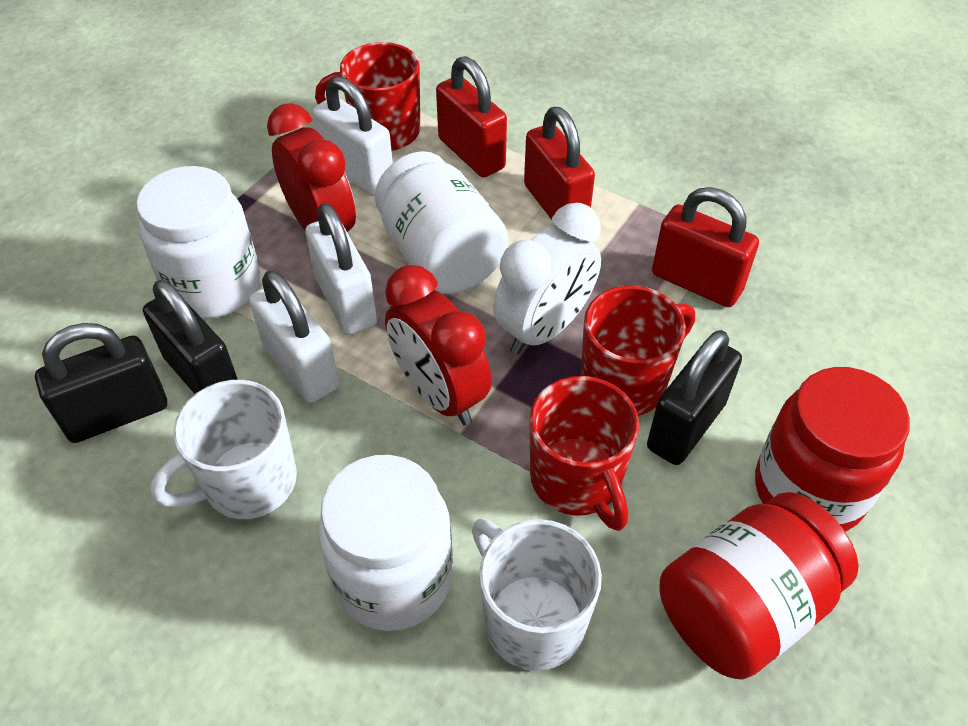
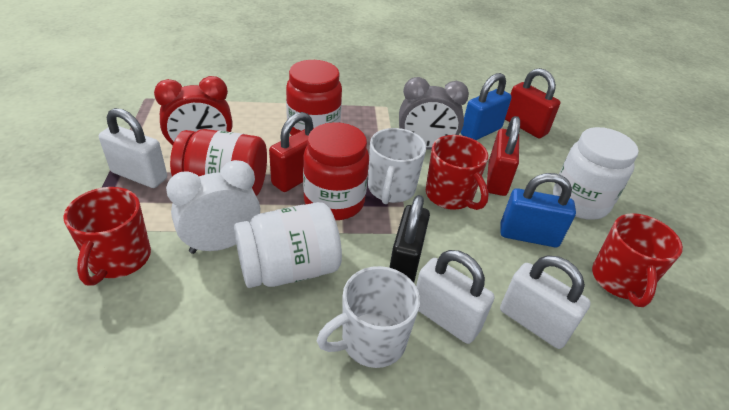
black padlock: 3 -> 1
blue padlock: 0 -> 2
grey clock: 0 -> 1
red clock: 2 -> 1
red jar: 2 -> 3
white jar: 3 -> 2

